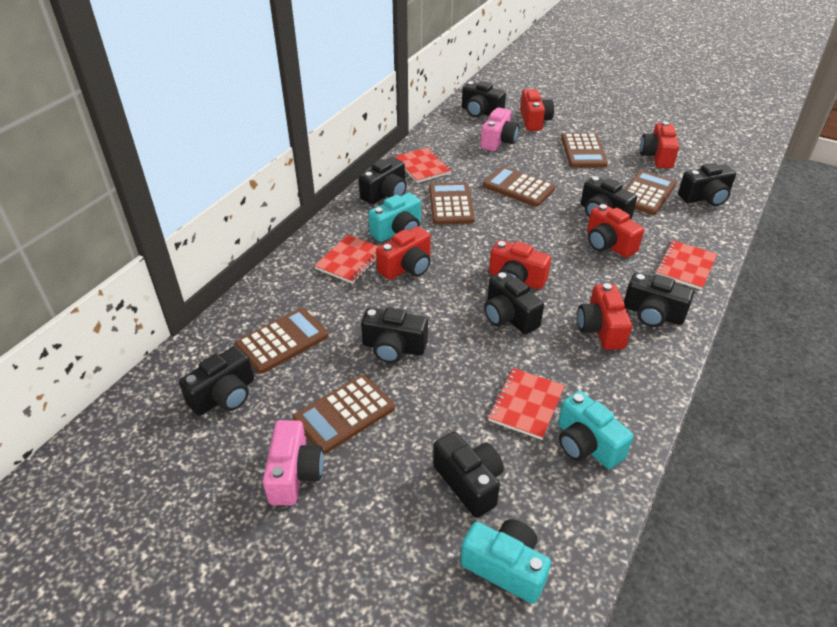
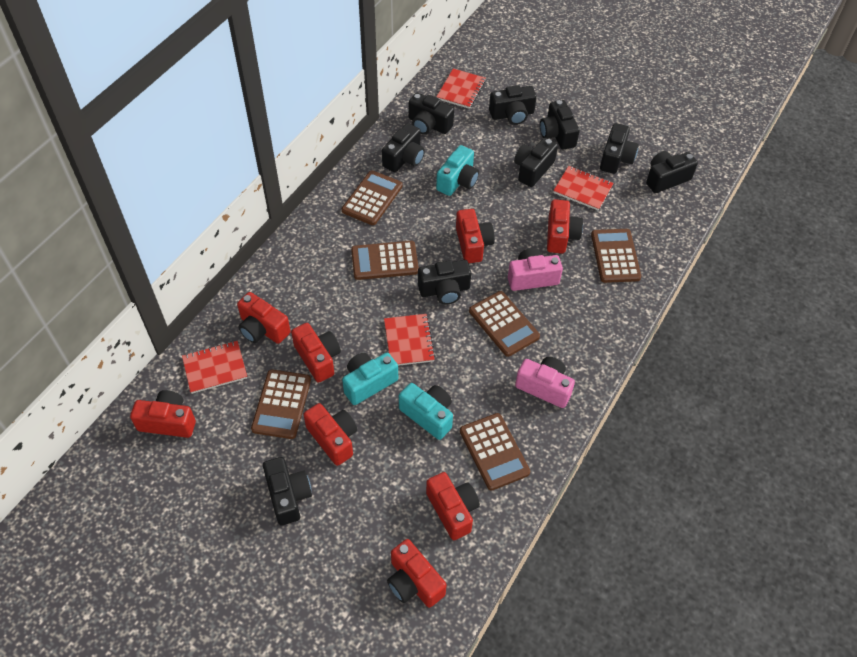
red camera: 6 -> 8

